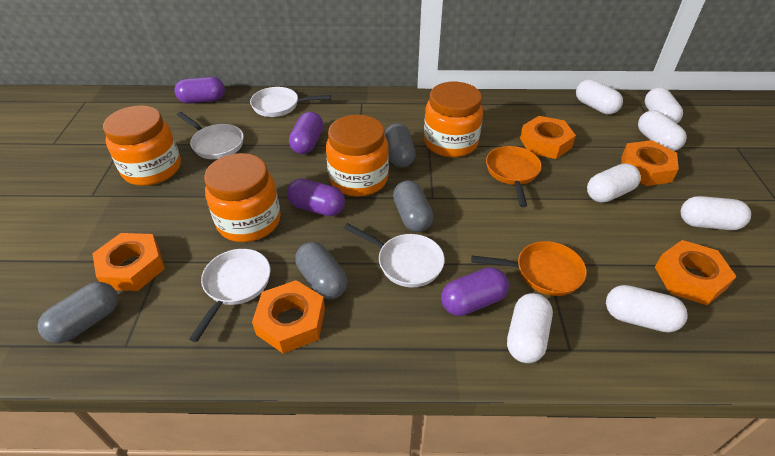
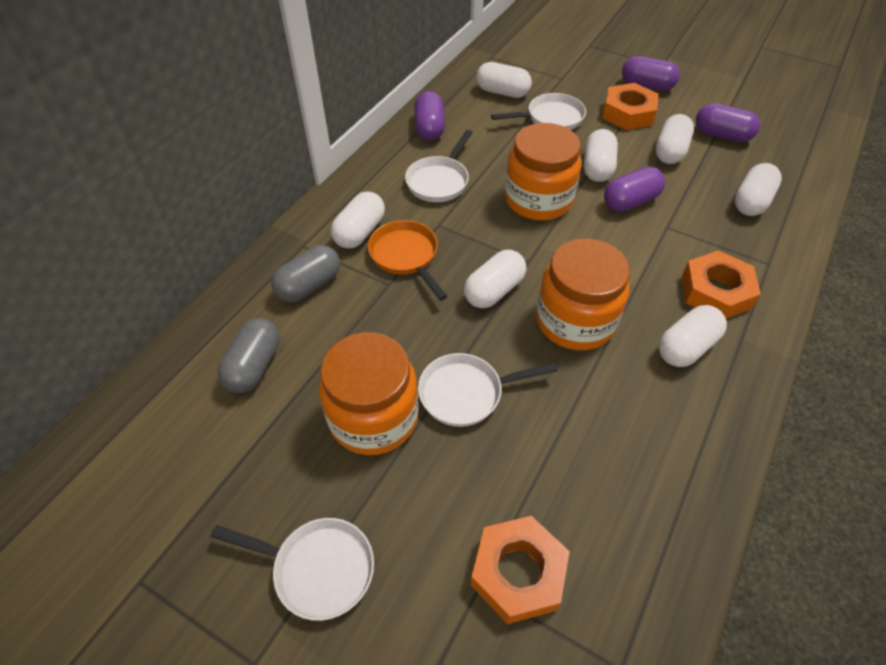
grey capsule: 4 -> 2
orange jar: 4 -> 3
orange nut: 5 -> 3
orange pan: 2 -> 1

